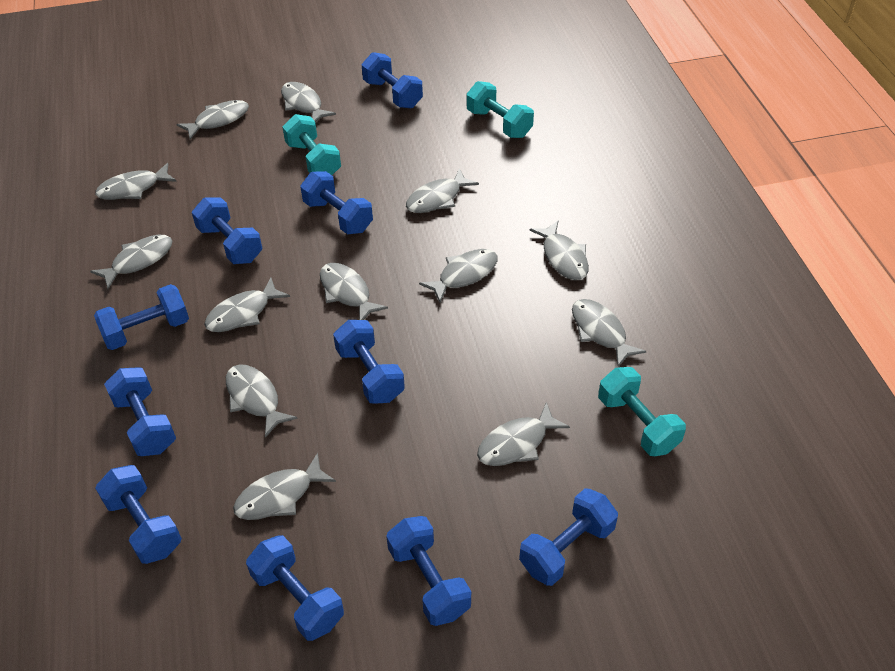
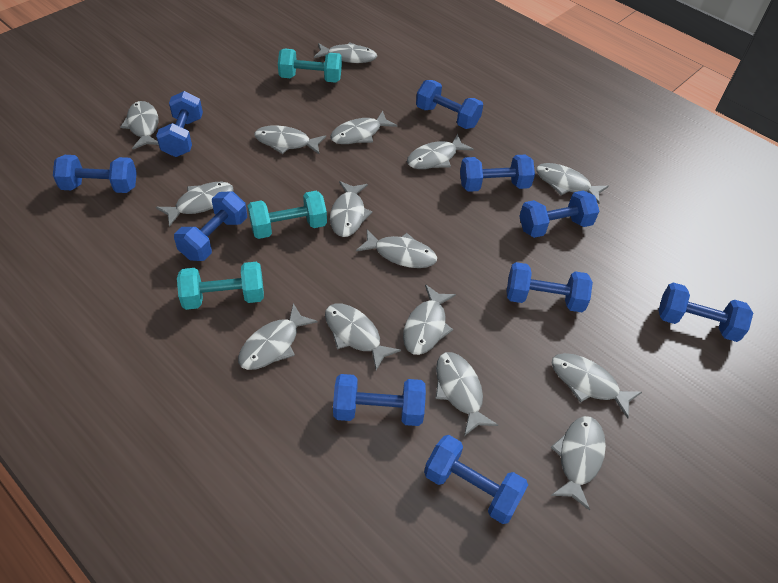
grey fish: 13 -> 15

